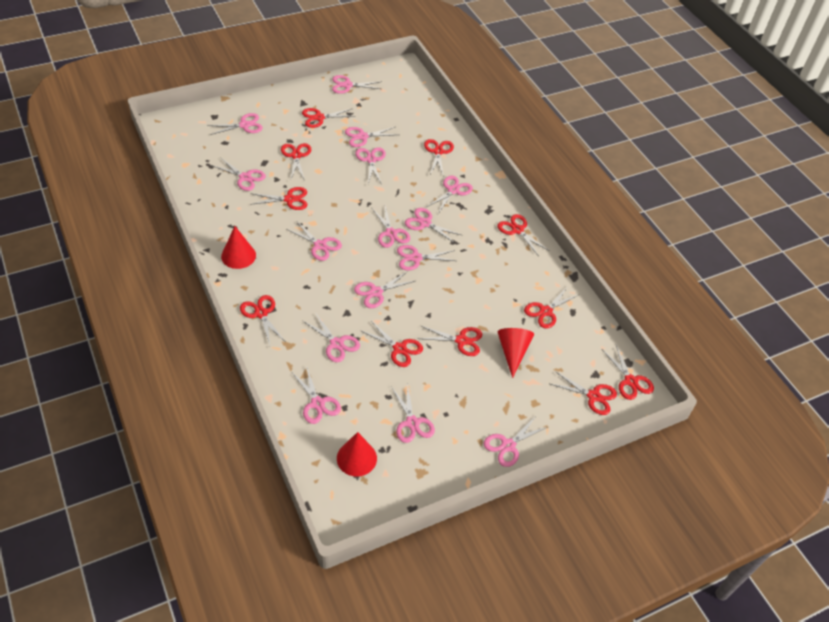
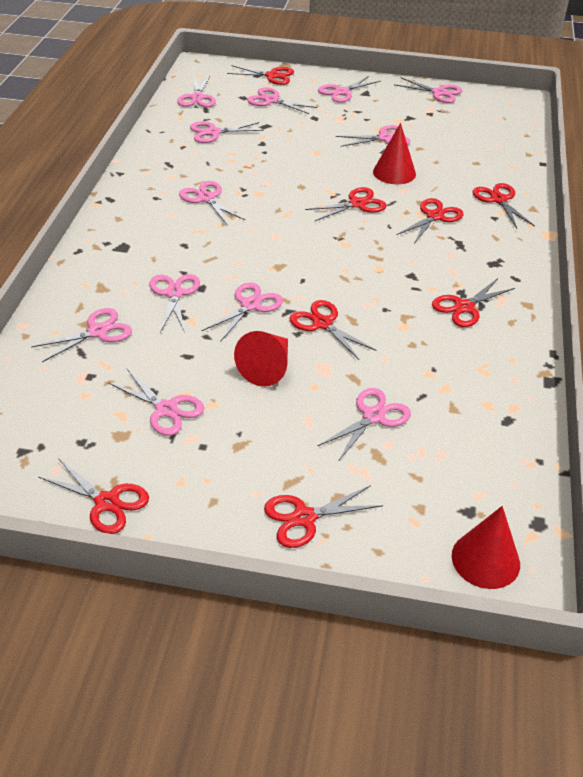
pink scissors: 15 -> 12
red scissors: 11 -> 8

